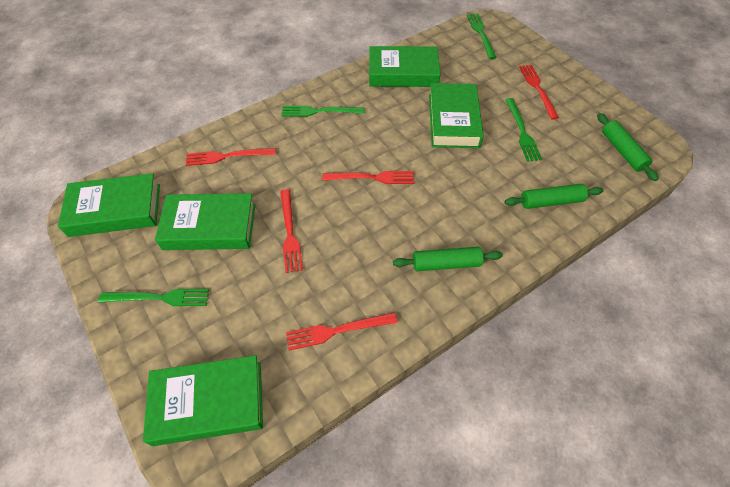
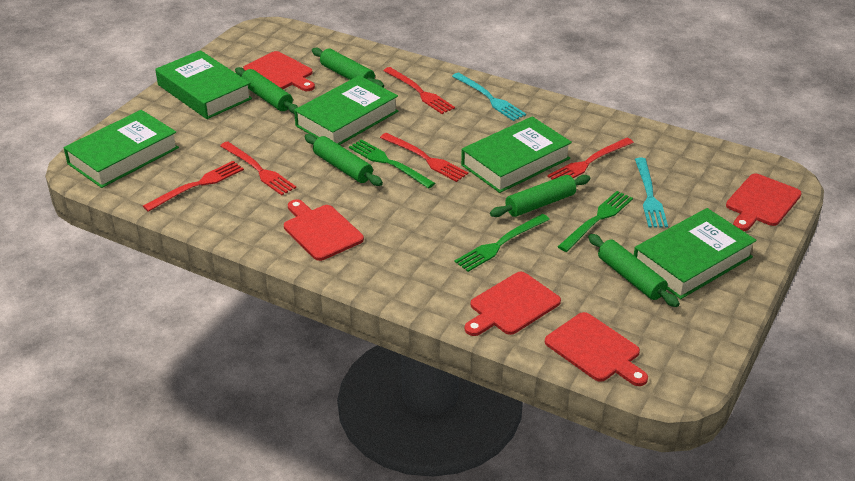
green fork: 4 -> 3
green rolling pin: 3 -> 5
red cutting board: 0 -> 5
turquoise fork: 0 -> 2

